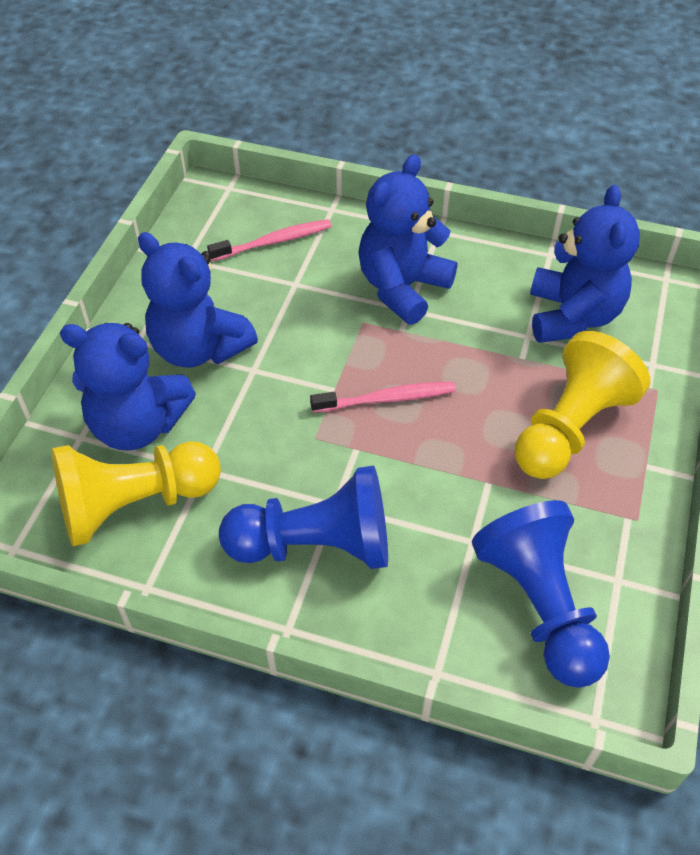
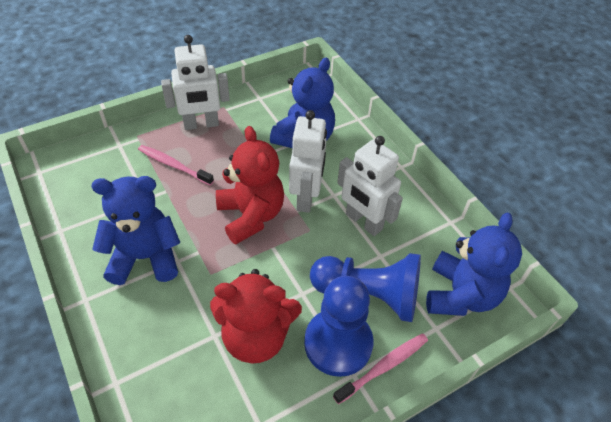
blue teddy bear: 4 -> 3
red teddy bear: 0 -> 2
white robot: 0 -> 3
yellow pawn: 2 -> 0

